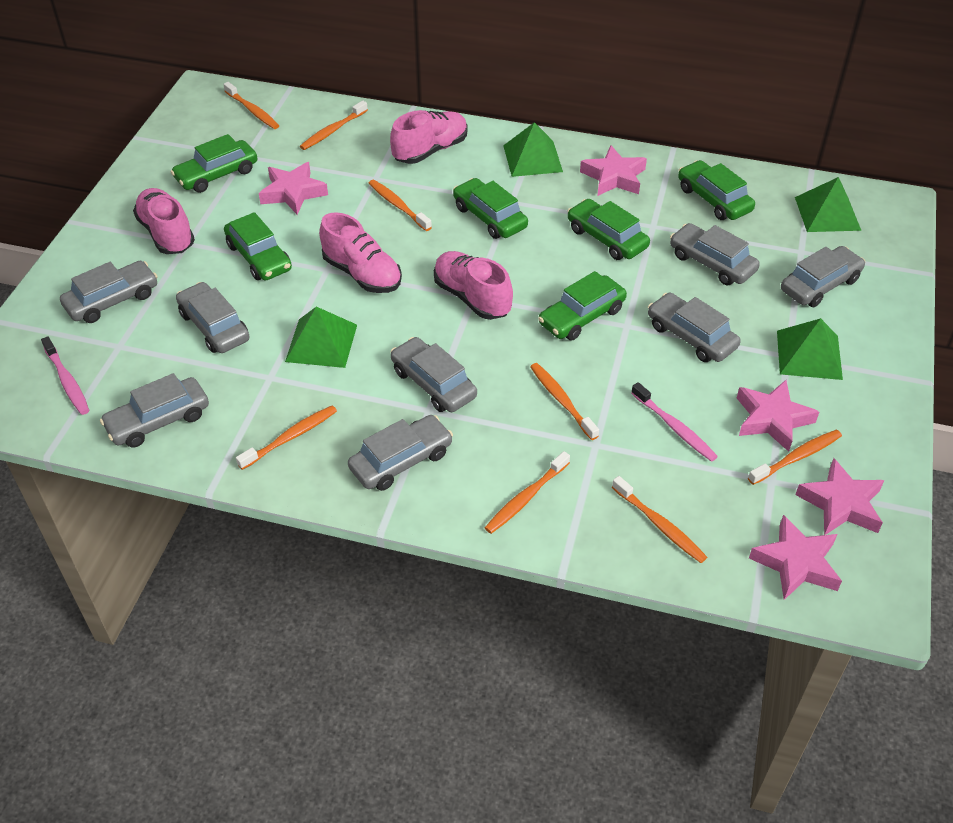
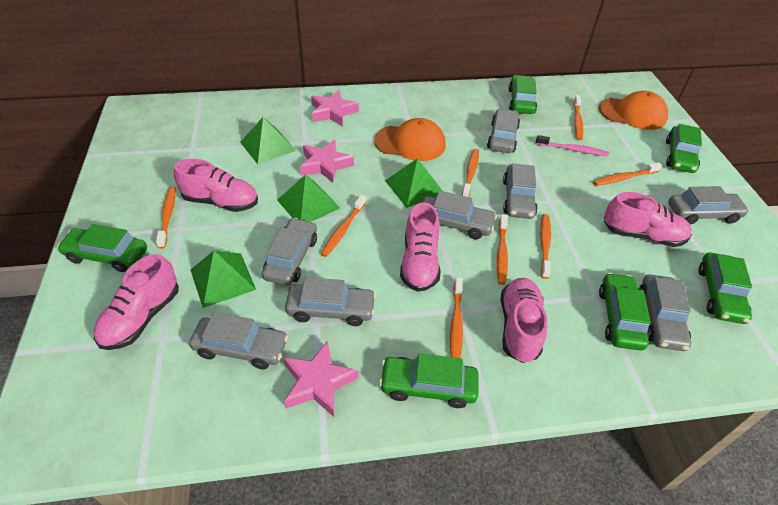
orange cap: 0 -> 2
pink shoe: 4 -> 5
pink star: 5 -> 3
pink toothbrush: 2 -> 1

